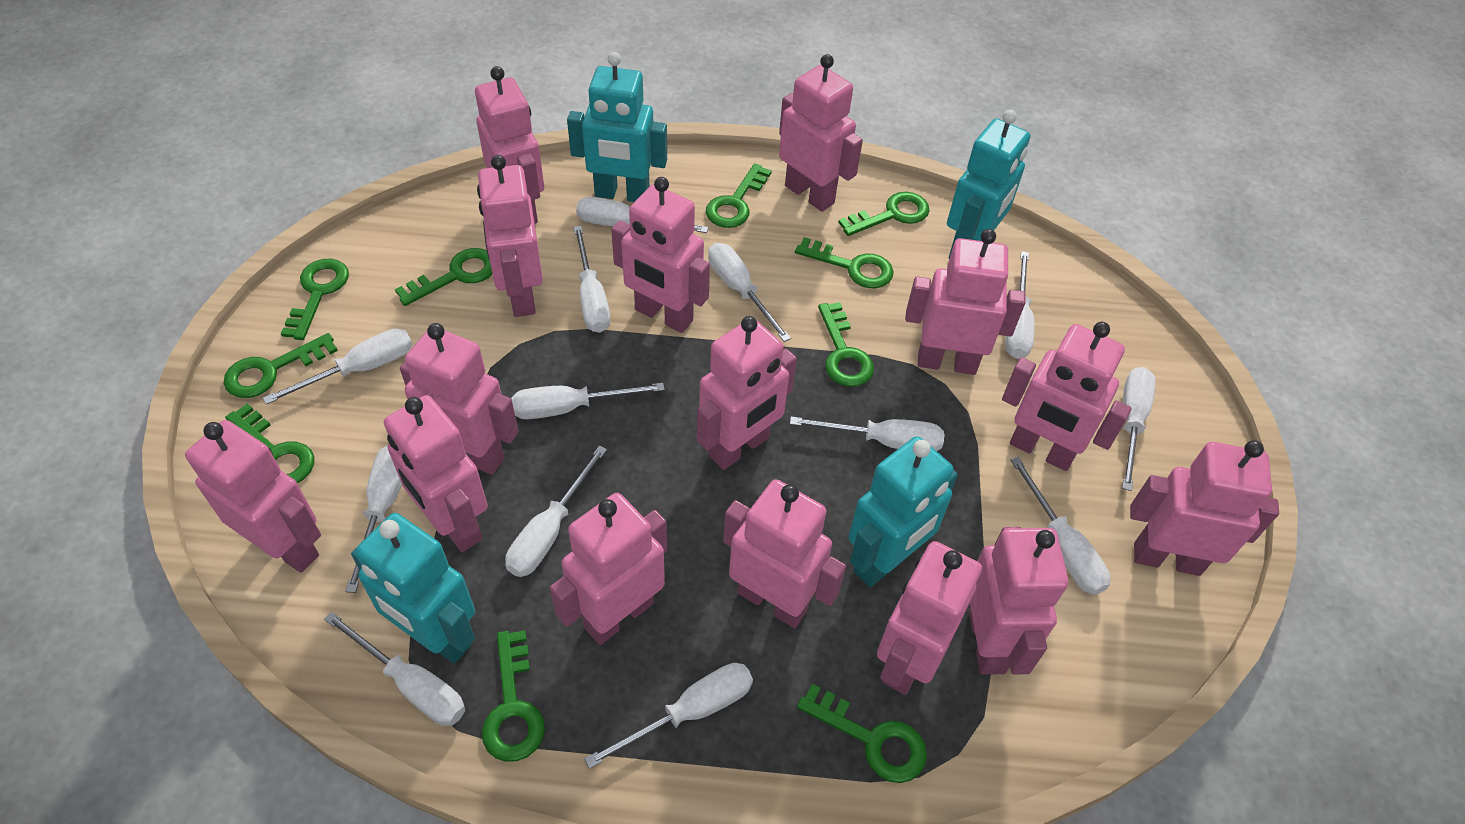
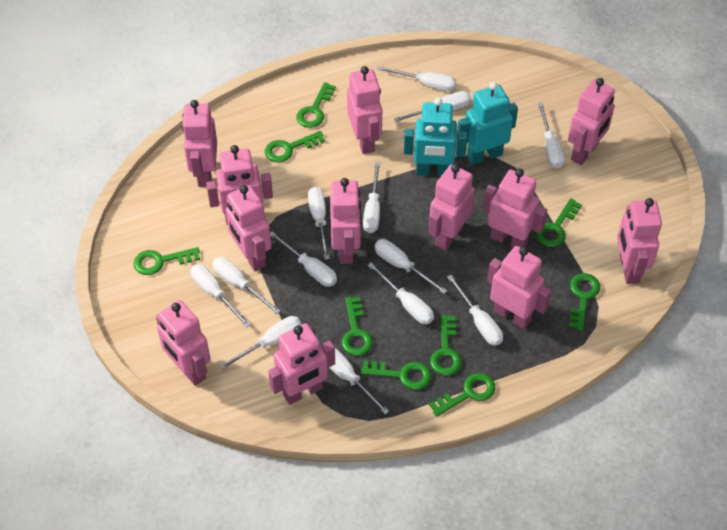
green key: 10 -> 9
pink robot: 15 -> 12
turquoise robot: 4 -> 2

